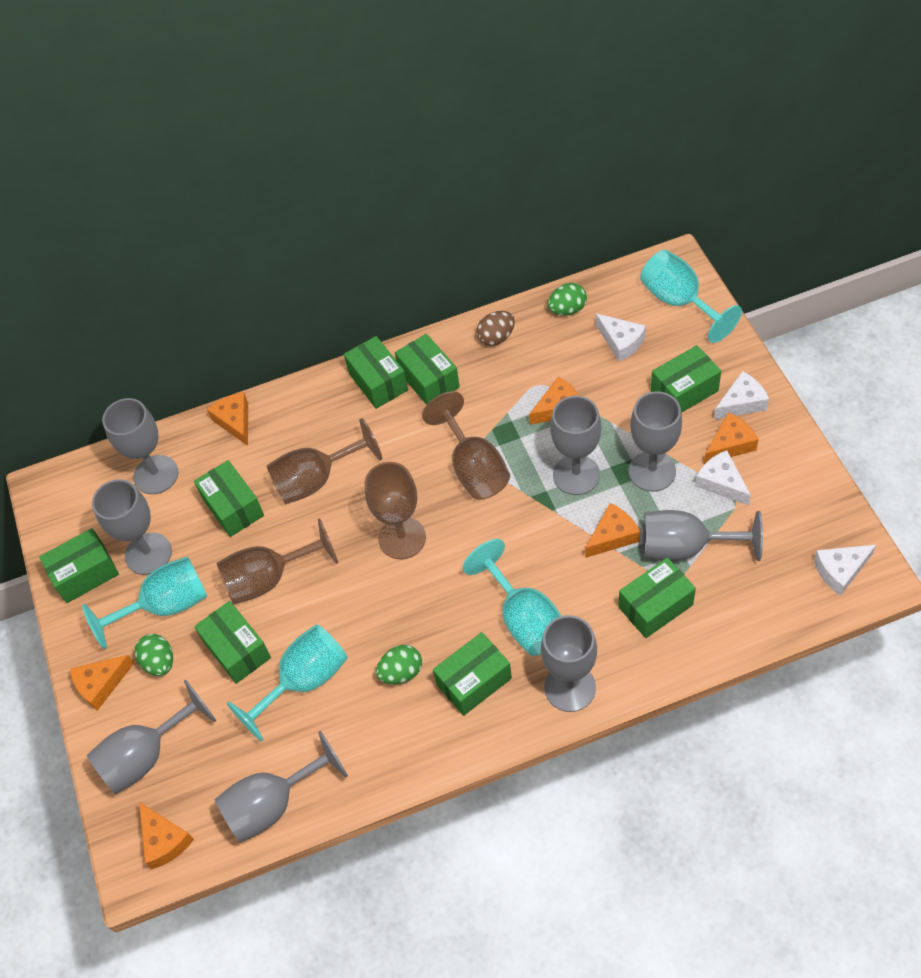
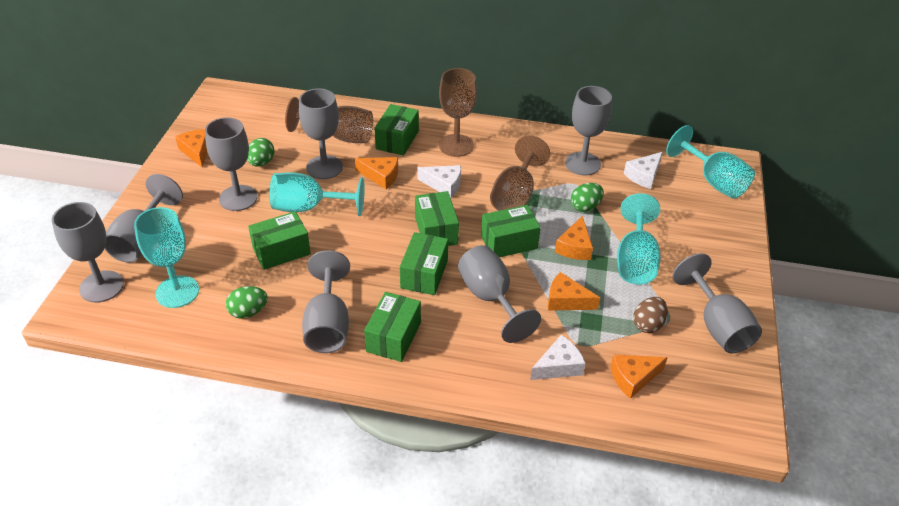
brown goblet: 4 -> 3
green box: 8 -> 6
orange cheese: 6 -> 5
white cheese: 4 -> 3

